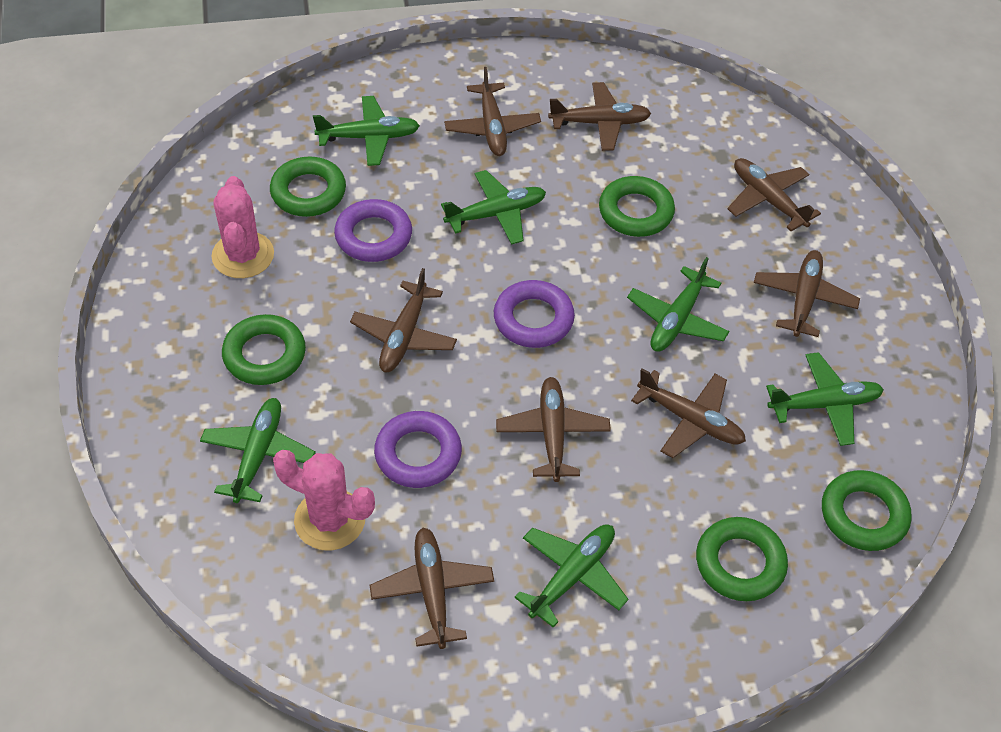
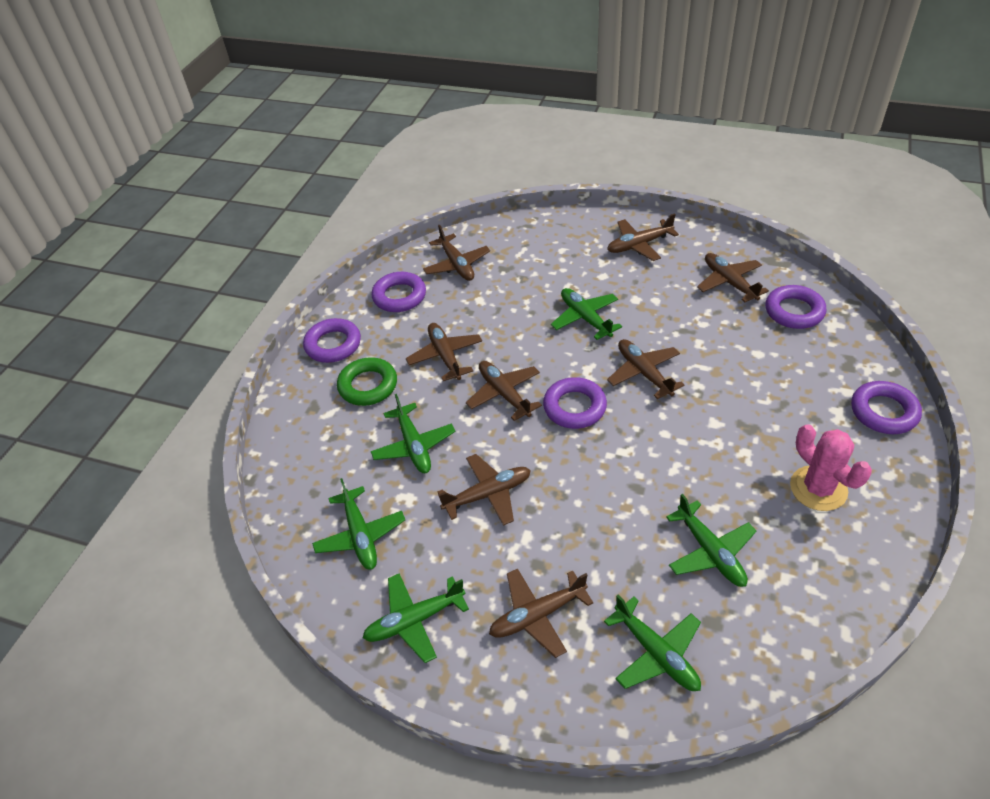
green ring: 5 -> 1
pink cactus: 2 -> 1
purple ring: 3 -> 5

